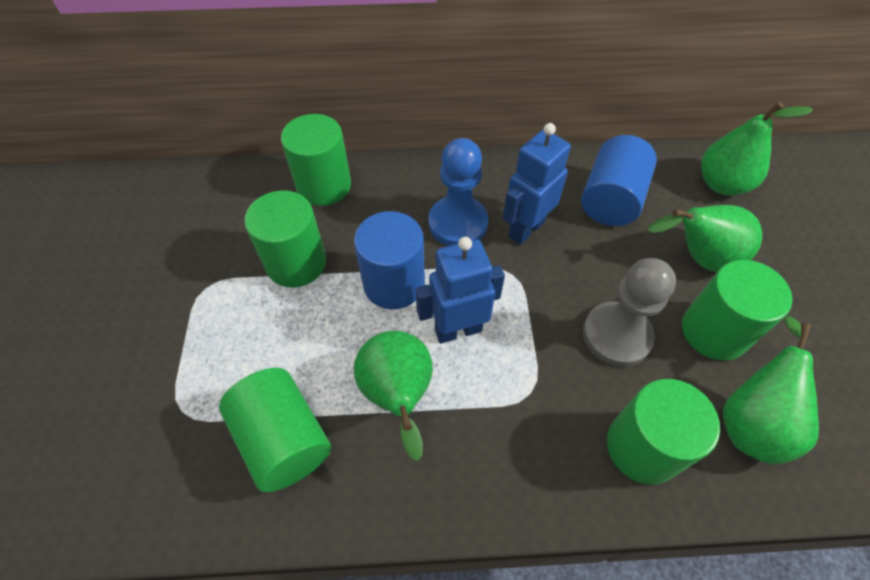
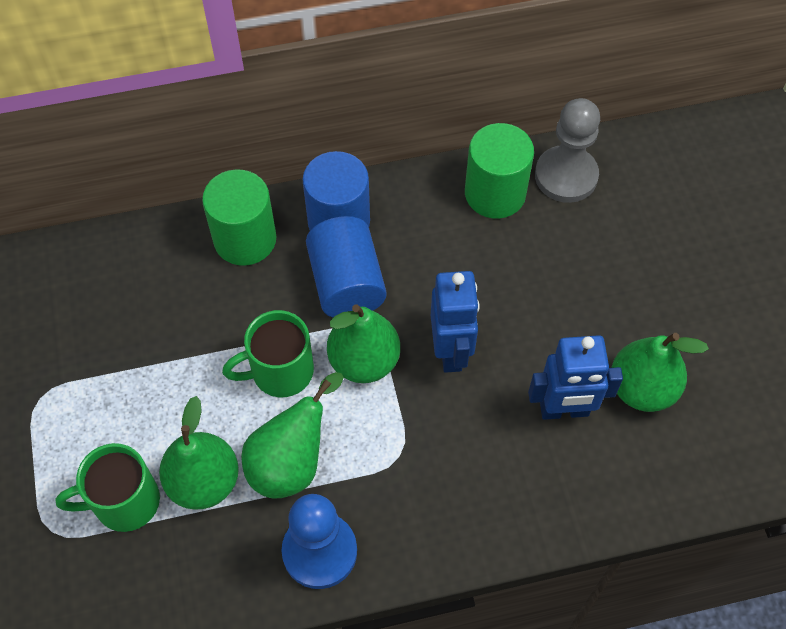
green cylinder: 5 -> 2
green mug: 0 -> 2

